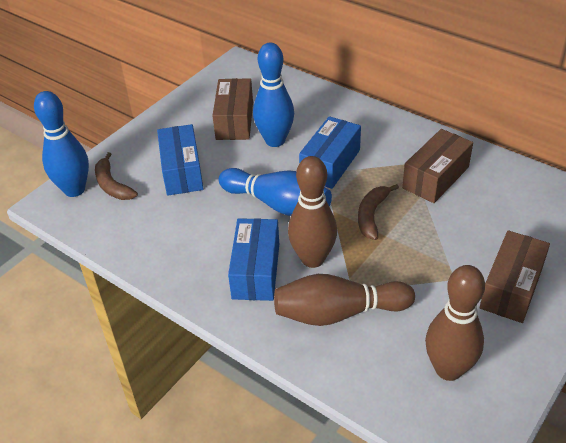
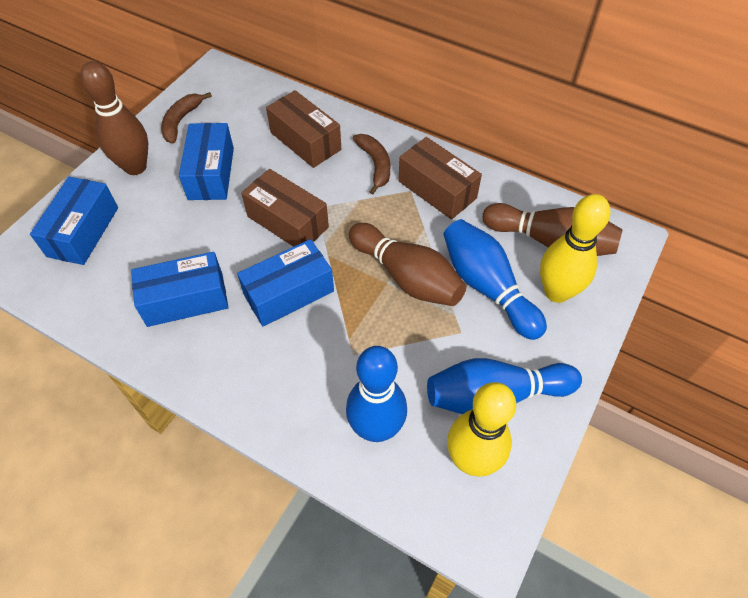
blue box: 3 -> 4
yellow bowling pin: 0 -> 2

